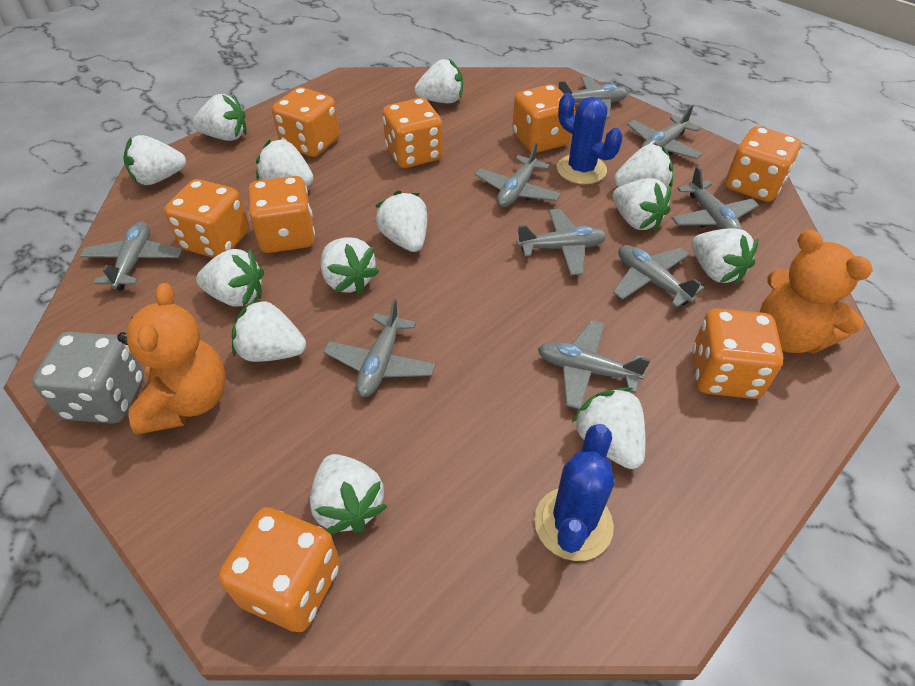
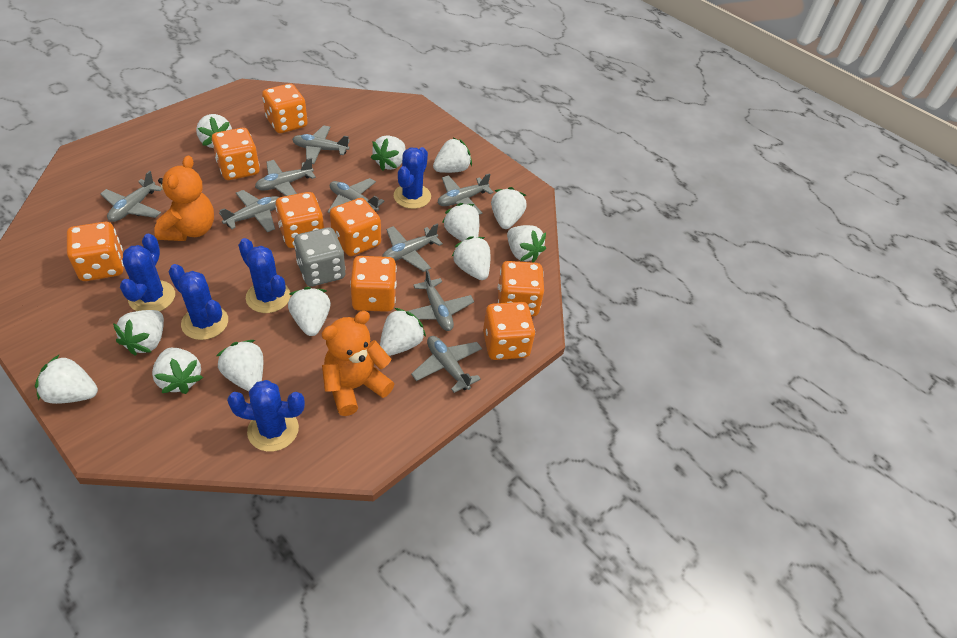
blue cactus: 2 -> 5

